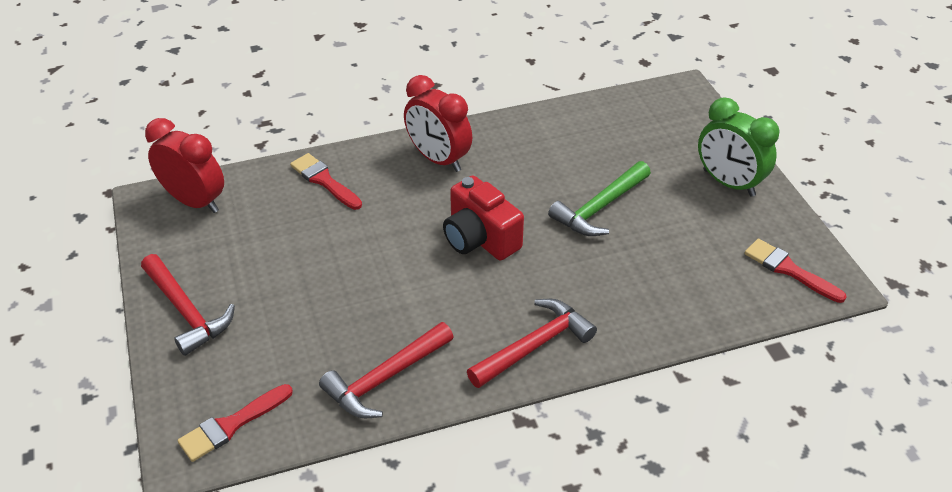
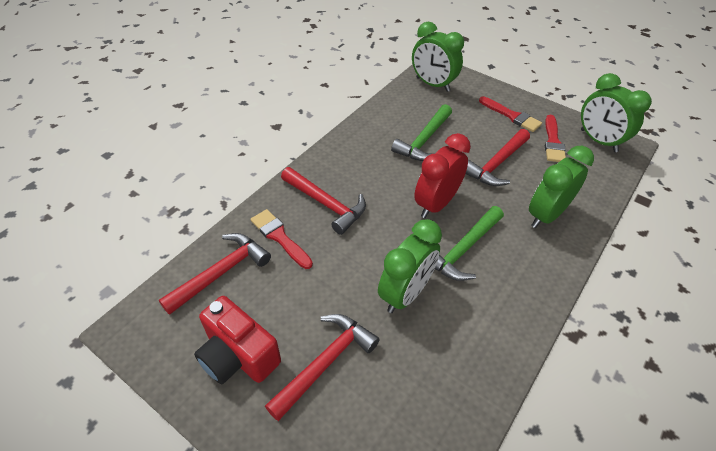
green clock: 1 -> 4
green hammer: 1 -> 2
red clock: 2 -> 1
red hammer: 3 -> 4

